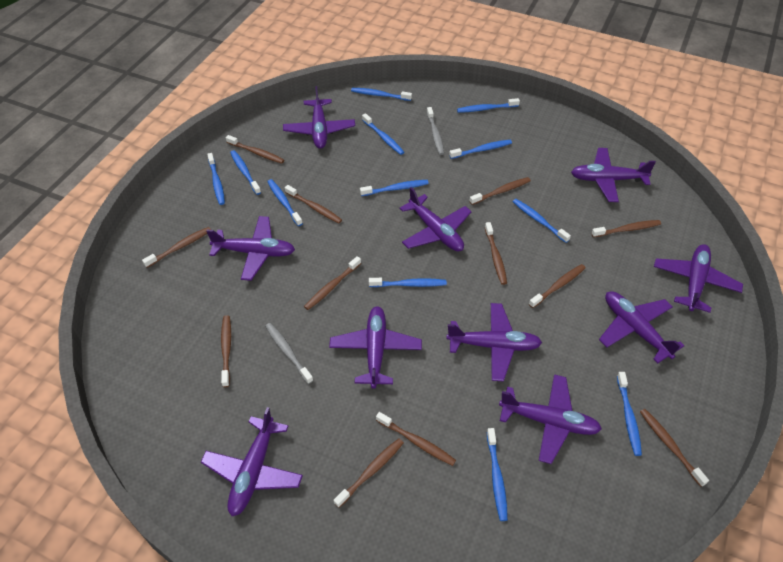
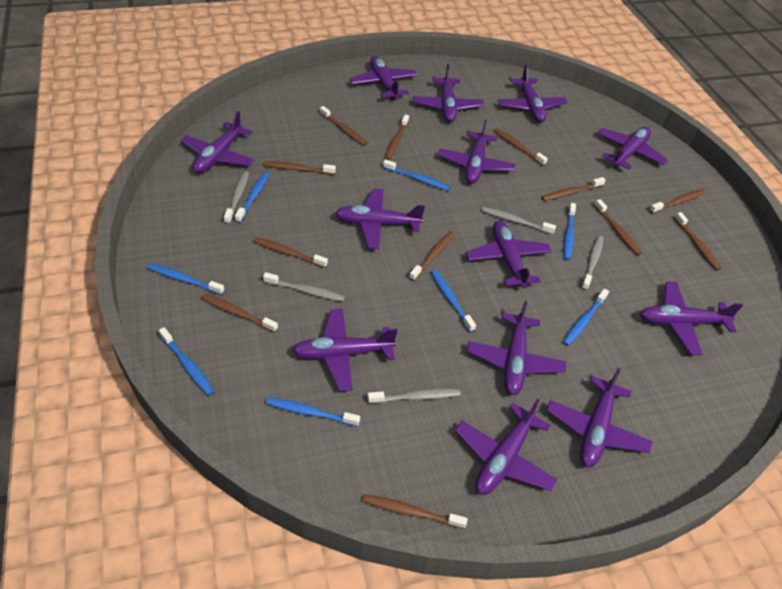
blue toothbrush: 12 -> 8
grey toothbrush: 2 -> 5
purple plane: 10 -> 13

